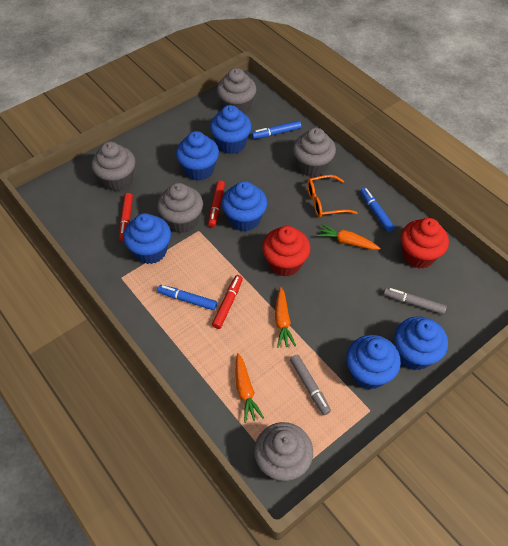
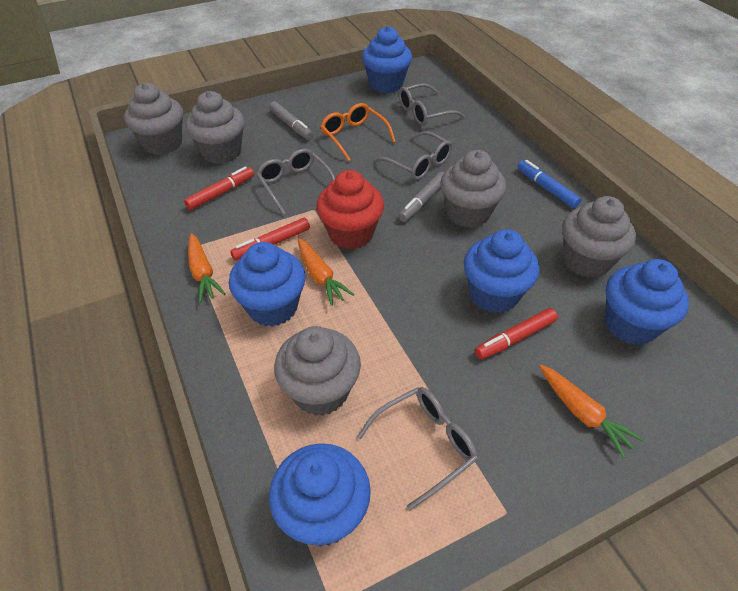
blue cupcake: 6 -> 5
blue marker: 3 -> 1
grey glasses: 0 -> 4
red cupcake: 2 -> 1

